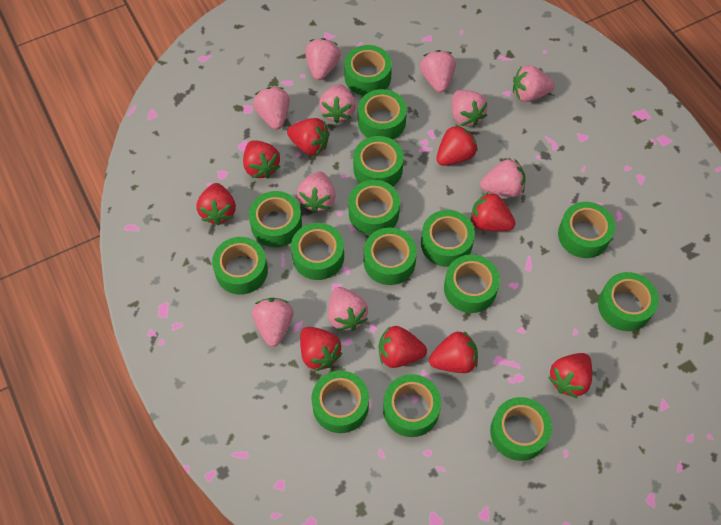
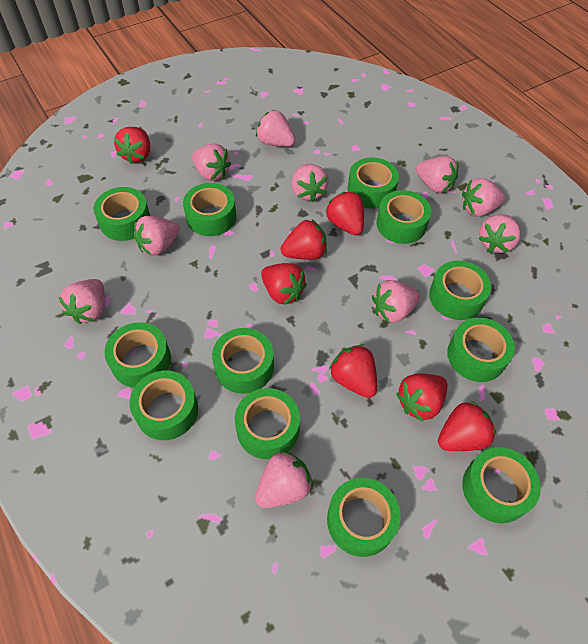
green tape: 15 -> 12
red strawberry: 9 -> 7

